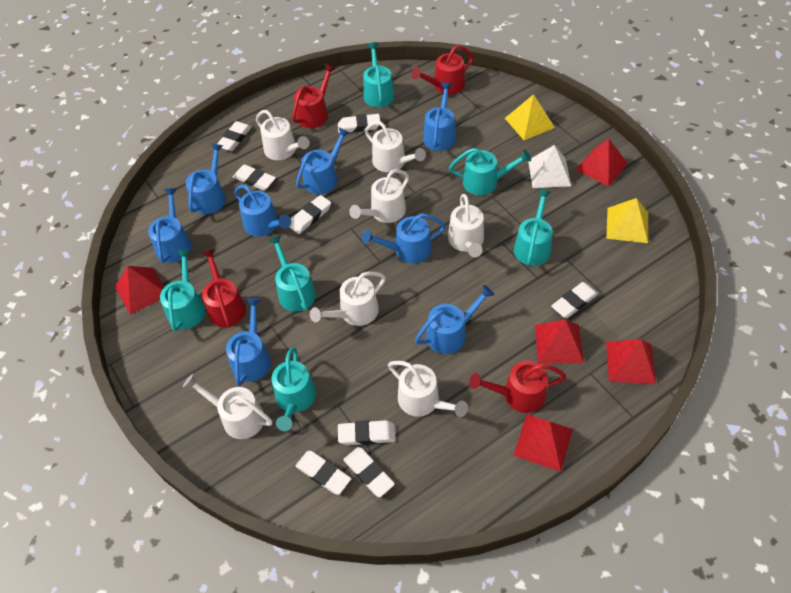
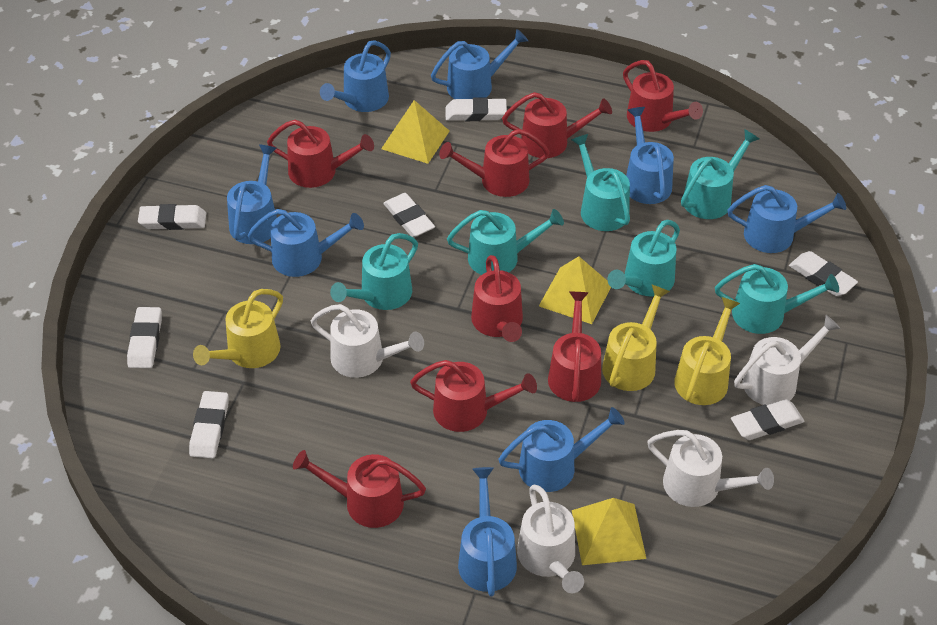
red pyramid: 5 -> 0
red watering can: 4 -> 8
white eraser: 8 -> 7
white pyramid: 1 -> 0
white watering can: 7 -> 4
yellow pyramid: 2 -> 3
yellow watering can: 0 -> 3

